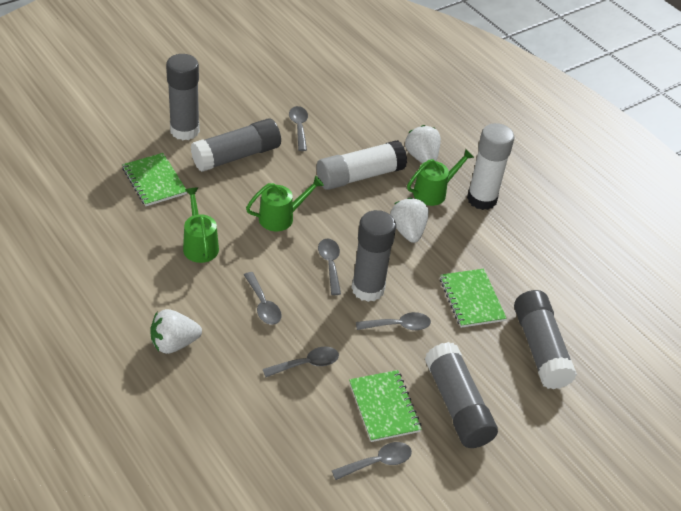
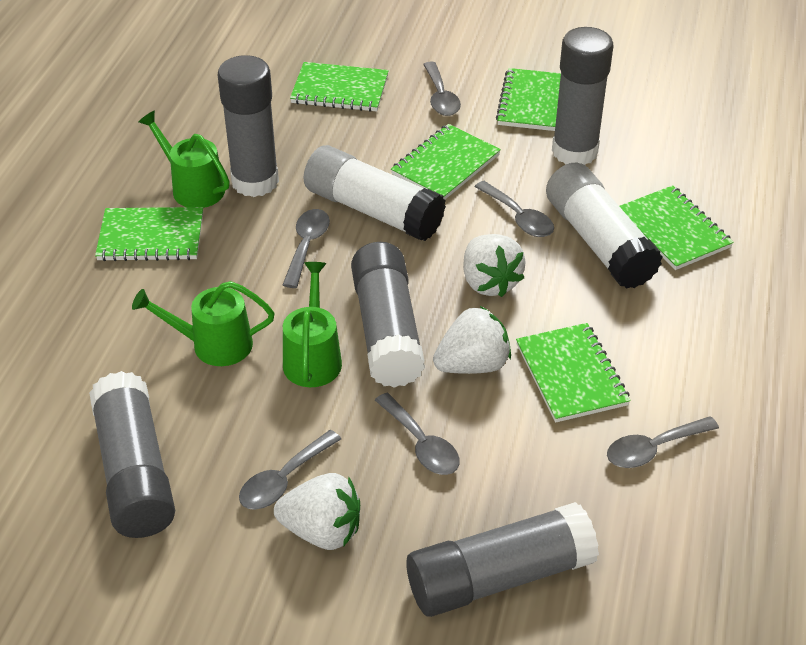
green notebook: 3 -> 6

